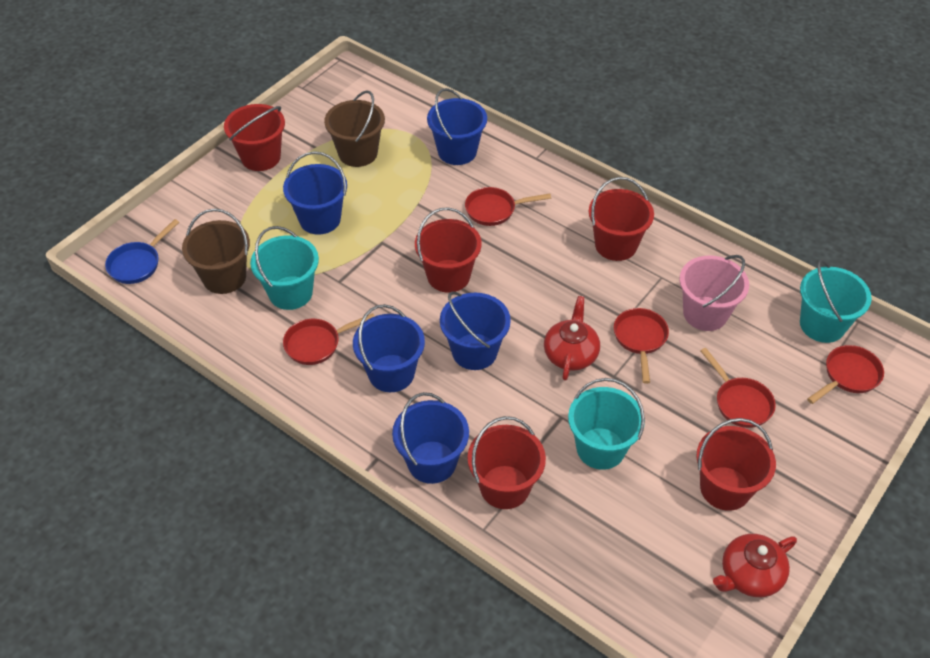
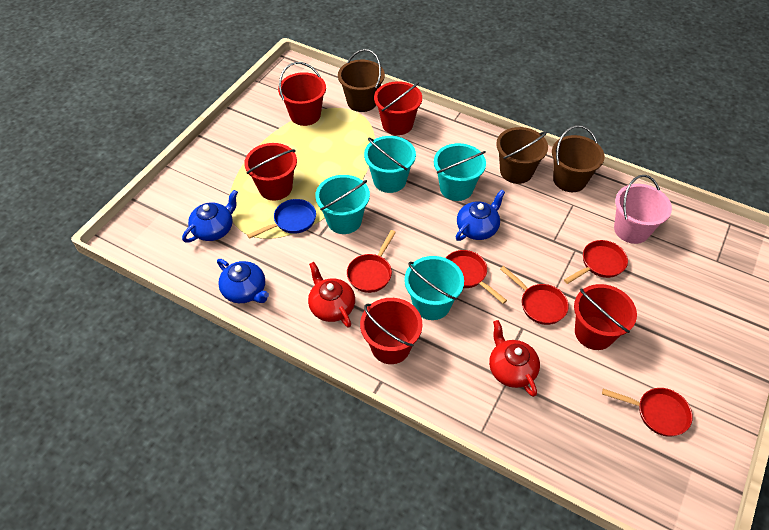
blue bucket: 5 -> 0
blue teapot: 0 -> 3
brown bucket: 2 -> 3
turquoise bucket: 3 -> 4

